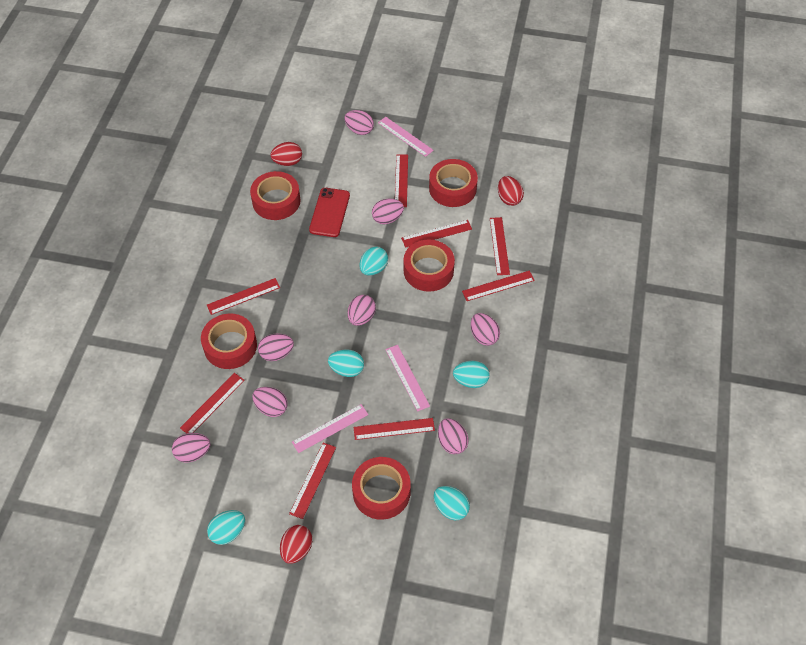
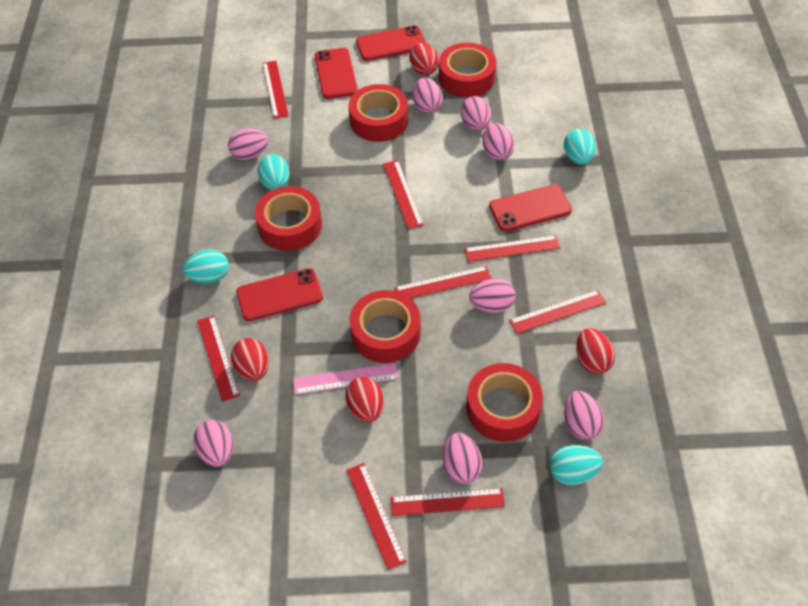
pink ruler: 3 -> 1
red egg: 3 -> 4
red phone: 1 -> 4
turquoise egg: 5 -> 4

